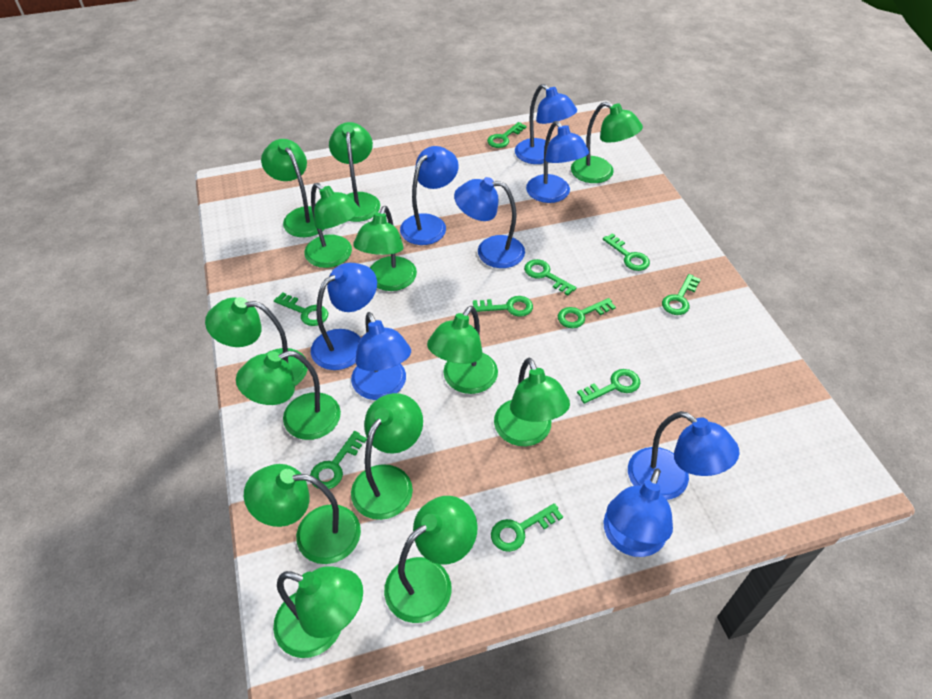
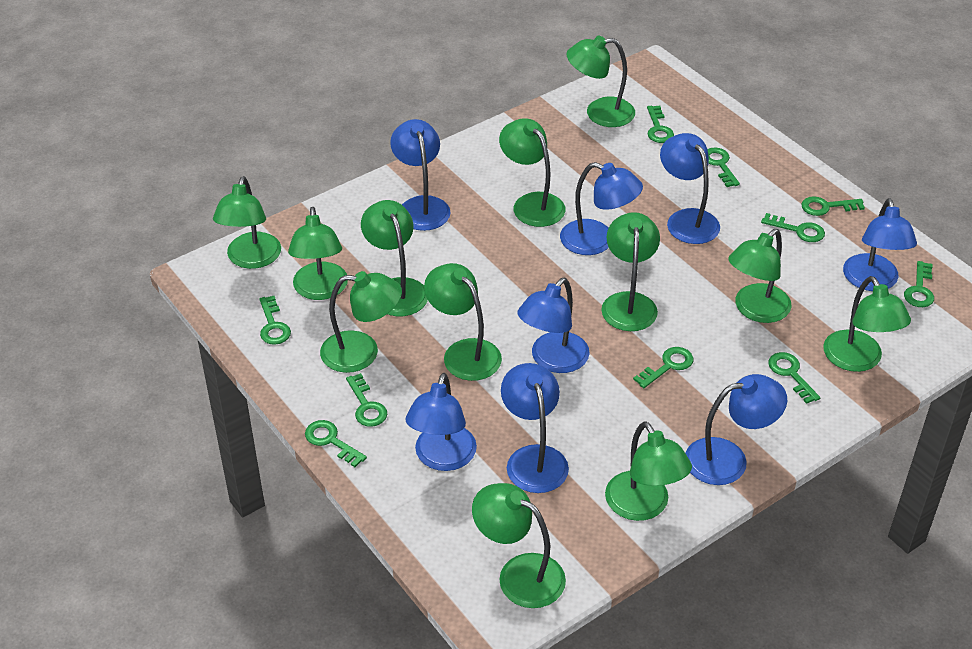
green lamp: 13 -> 12

